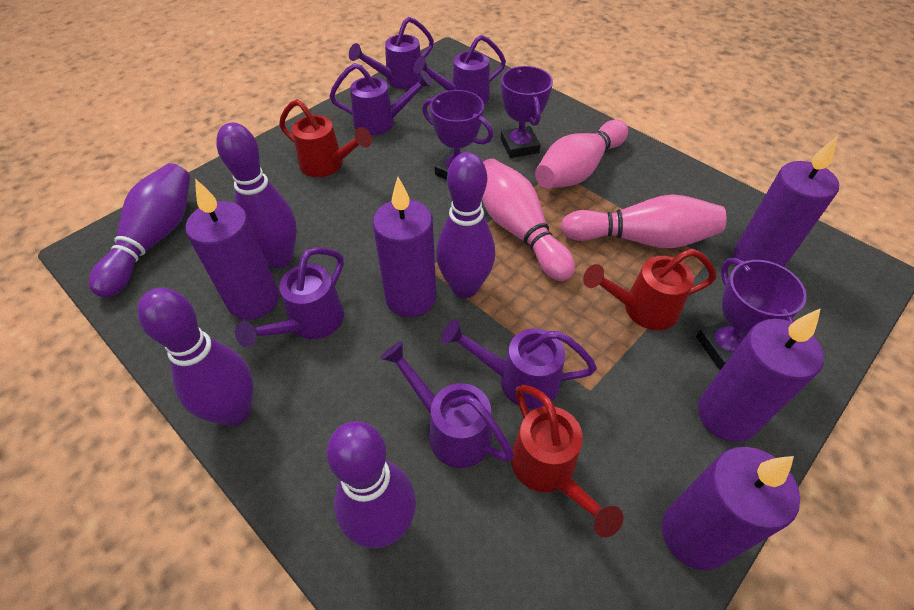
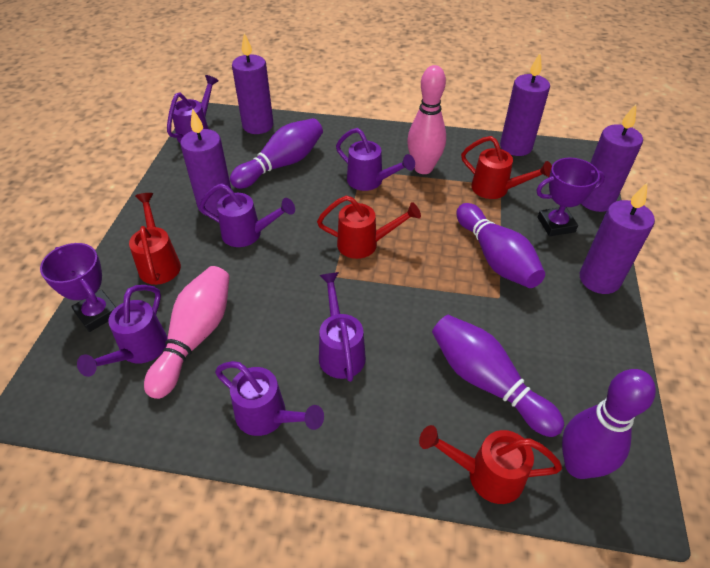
pink bowling pin: 3 -> 2
purple bowling pin: 5 -> 4
purple trophy: 3 -> 2
red watering can: 3 -> 4

